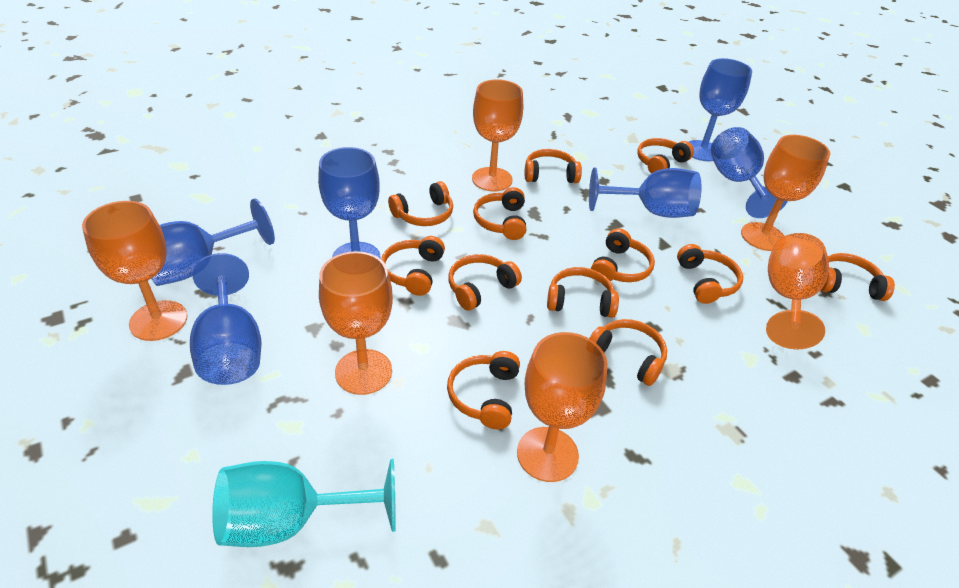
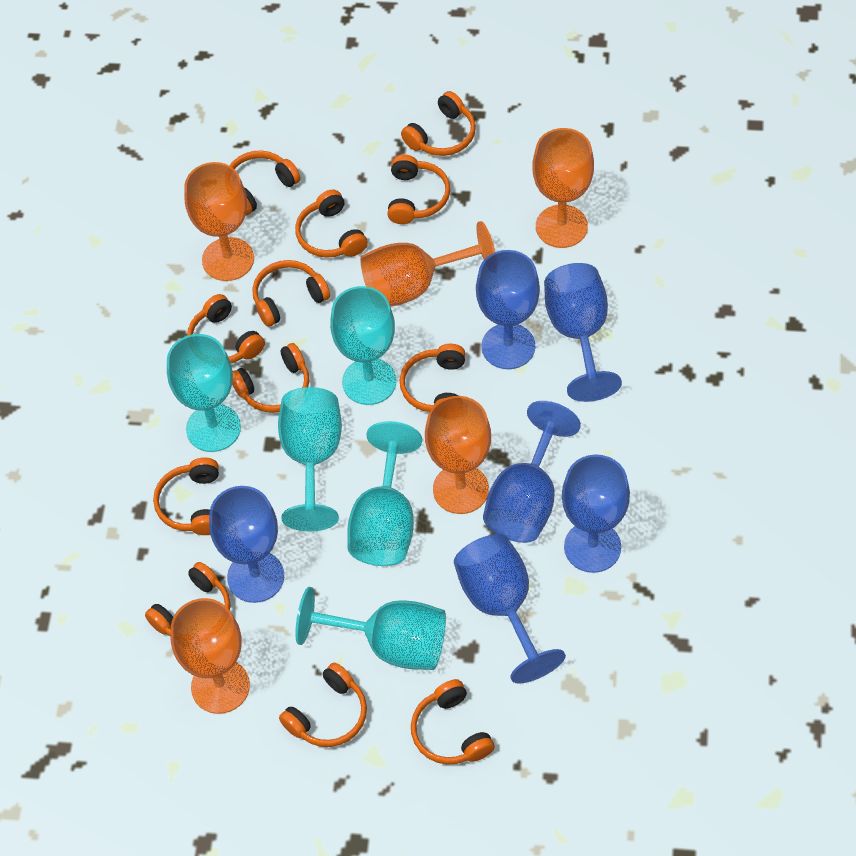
orange goblet: 6 -> 5
turquoise goblet: 1 -> 5

